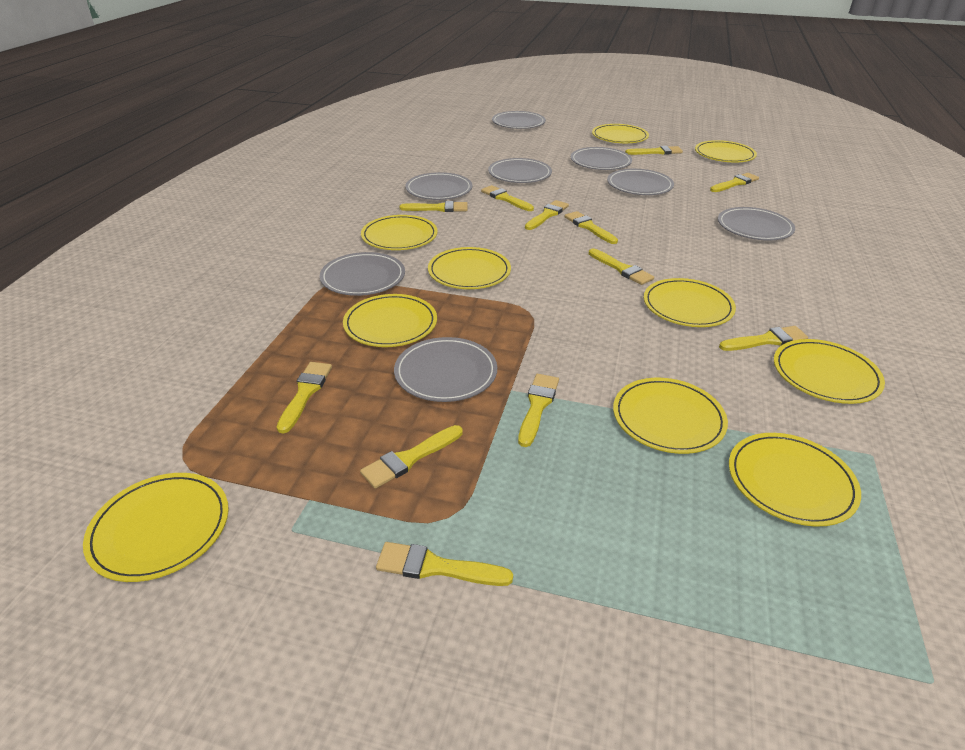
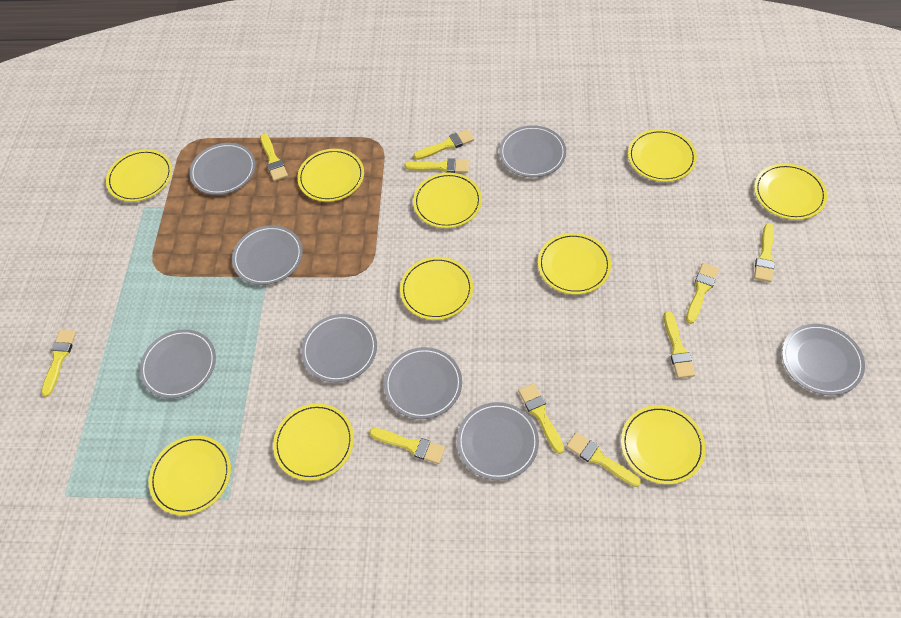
yellow brush: 12 -> 10

